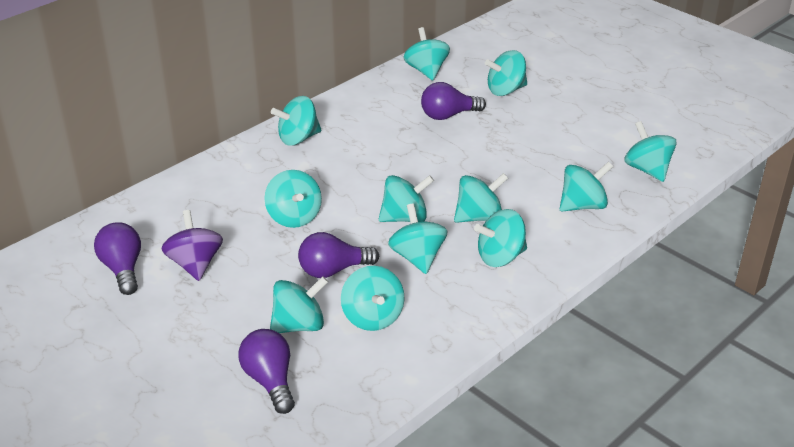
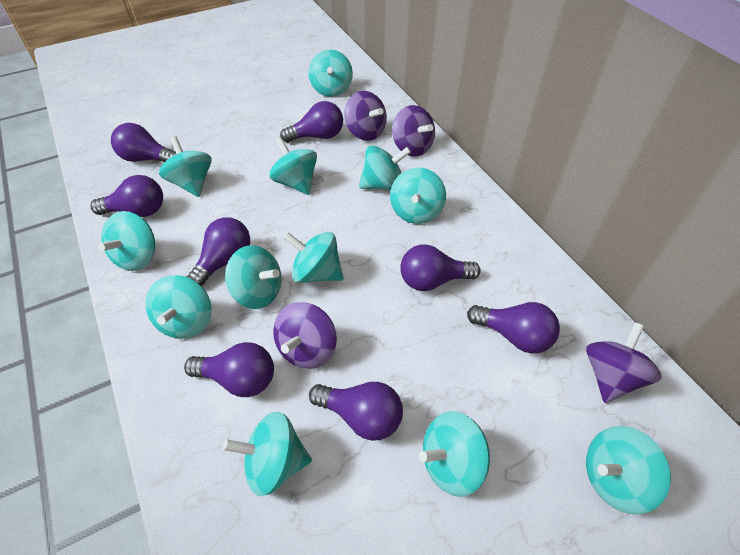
purple light bulb: 4 -> 8
purple spinning top: 1 -> 4

